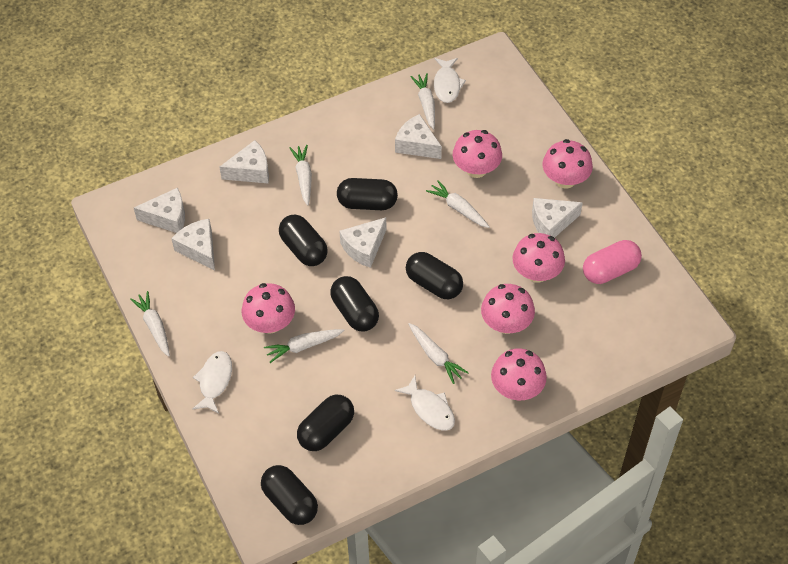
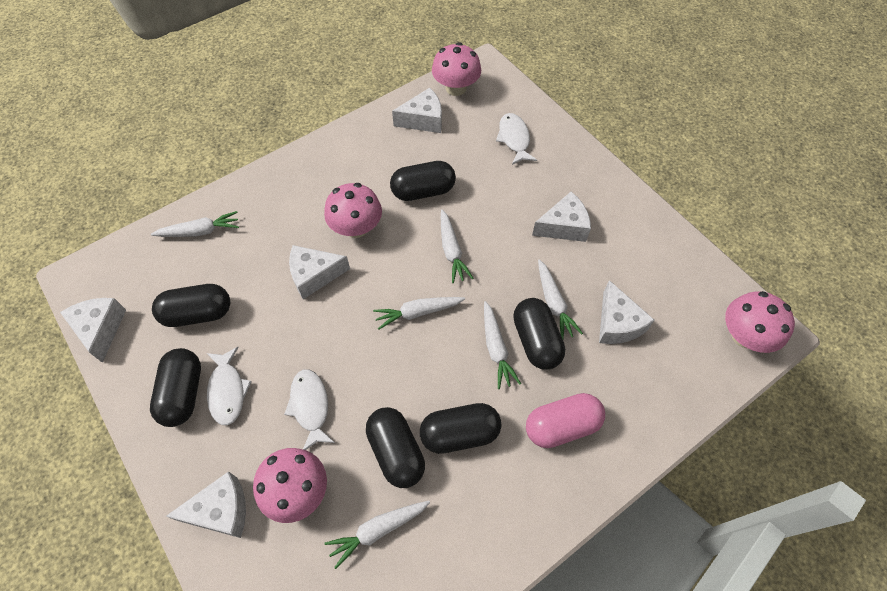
pink mushroom: 6 -> 4

